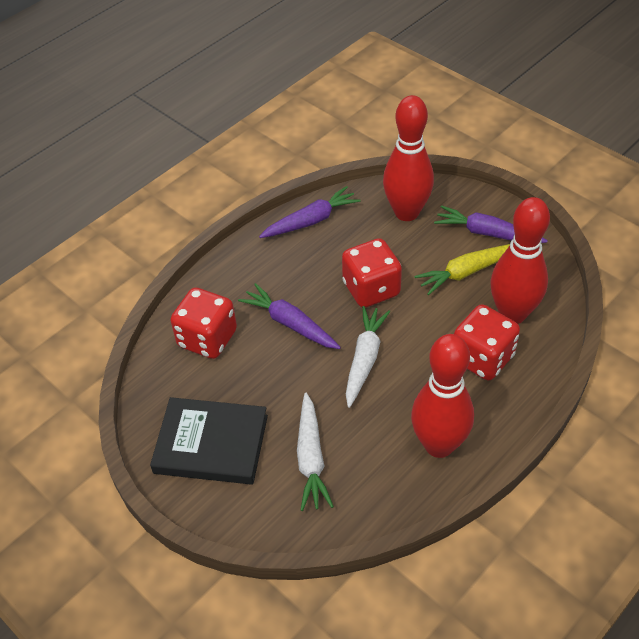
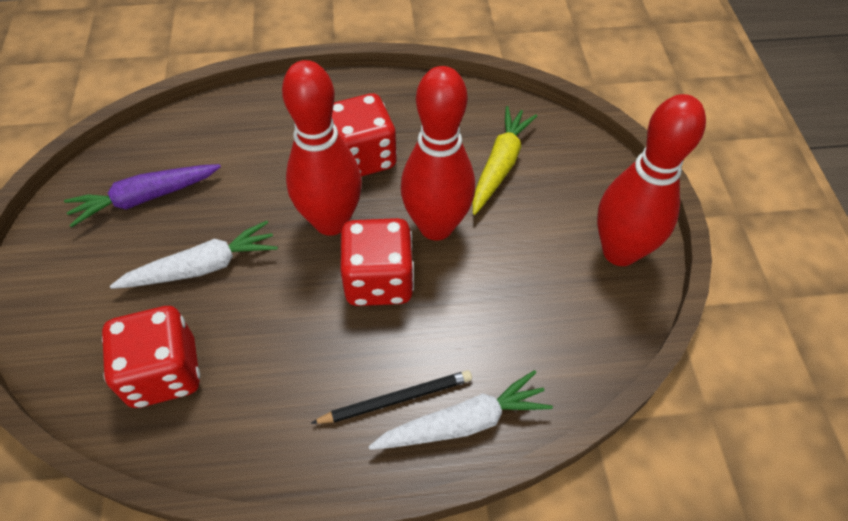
black book: 1 -> 0
black pencil: 0 -> 1
purple carrot: 3 -> 1

